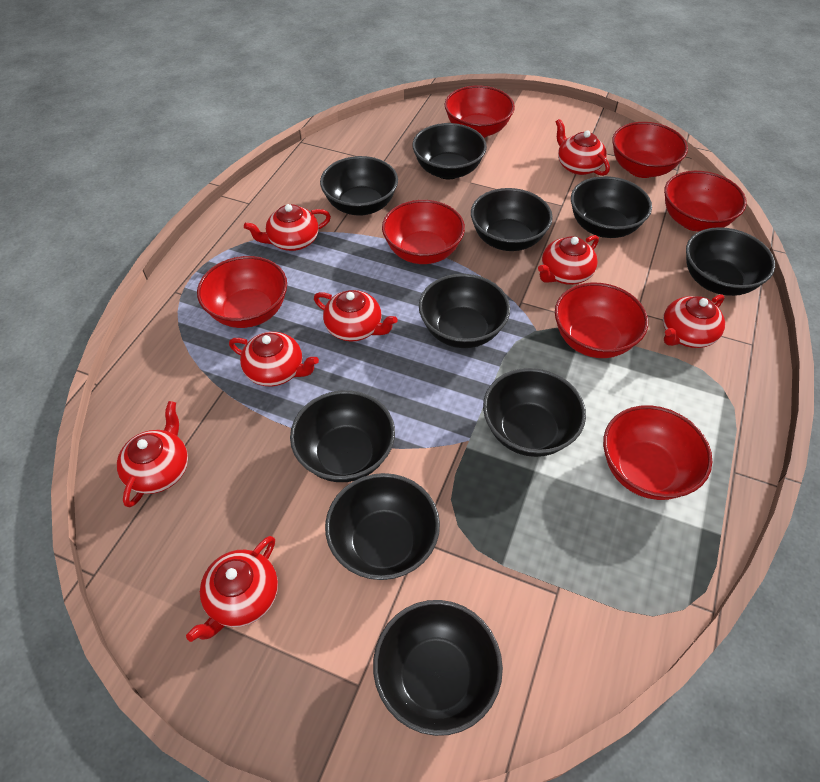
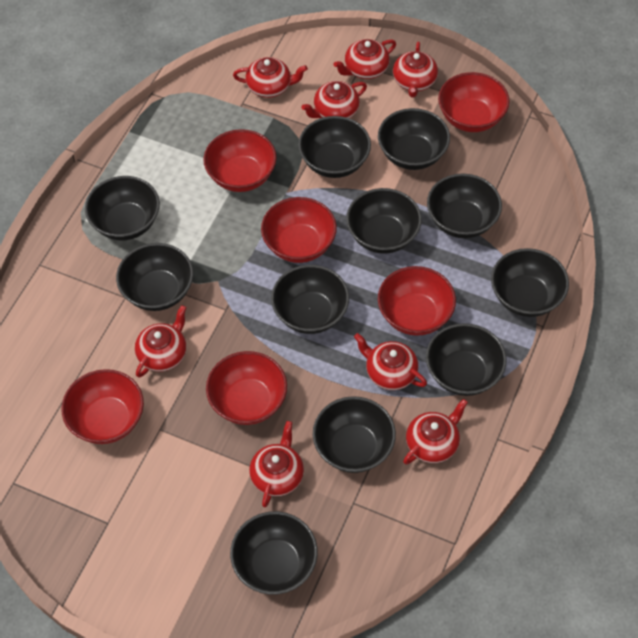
black bowl: 10 -> 11
red bowl: 7 -> 6

